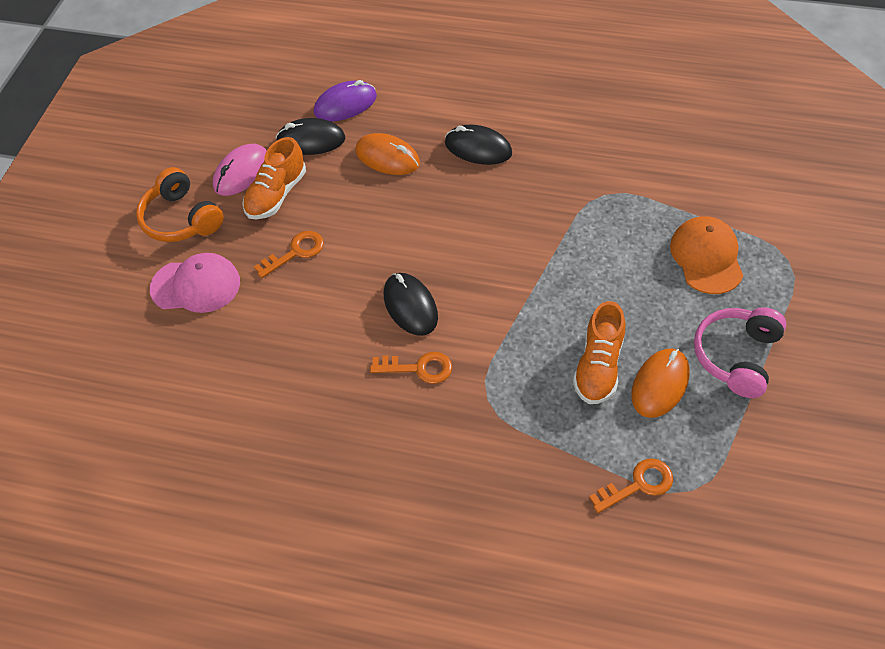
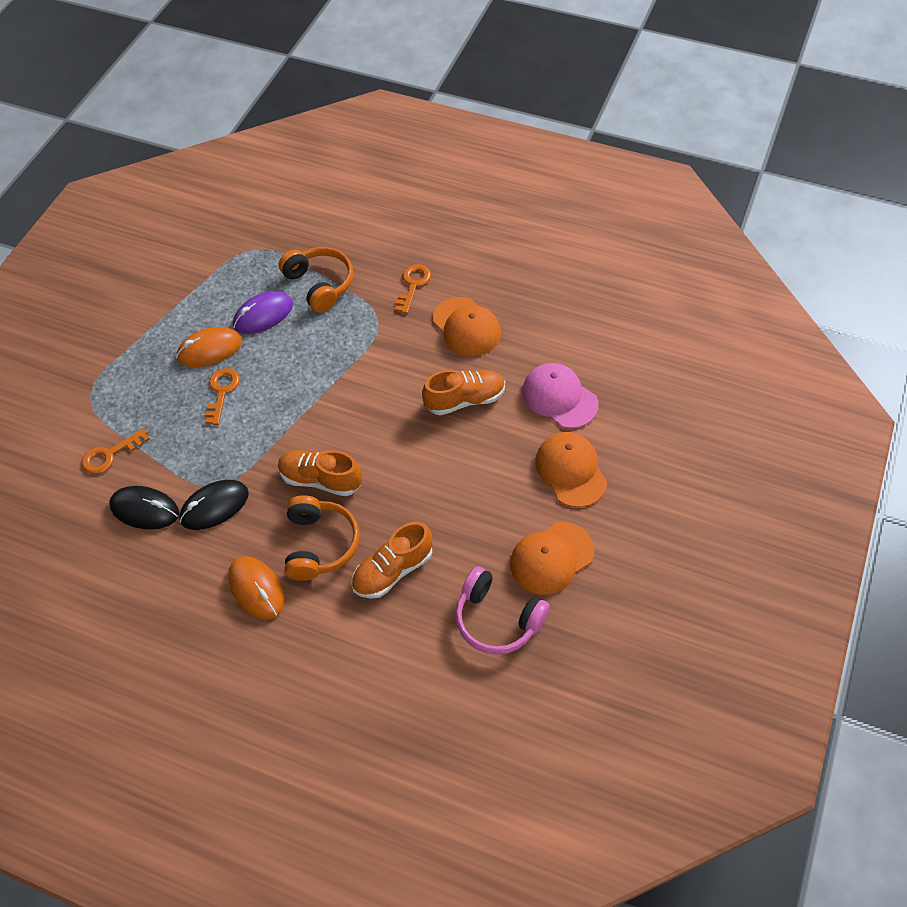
black mouse: 3 -> 2
orange cap: 1 -> 3
orange headphones: 1 -> 2
orange shoe: 2 -> 3
pink mouse: 1 -> 0

